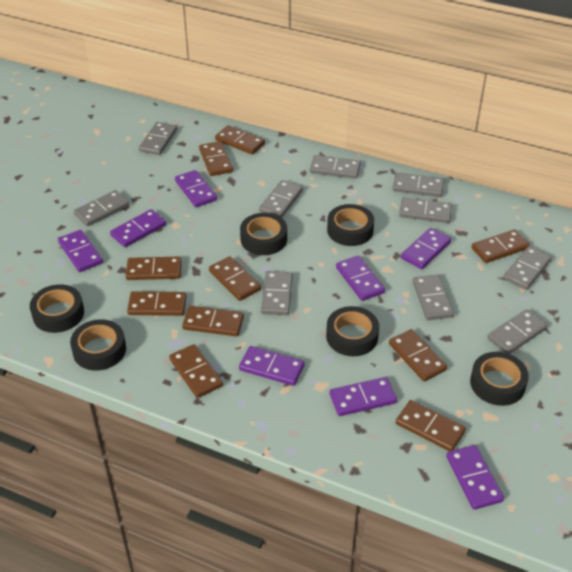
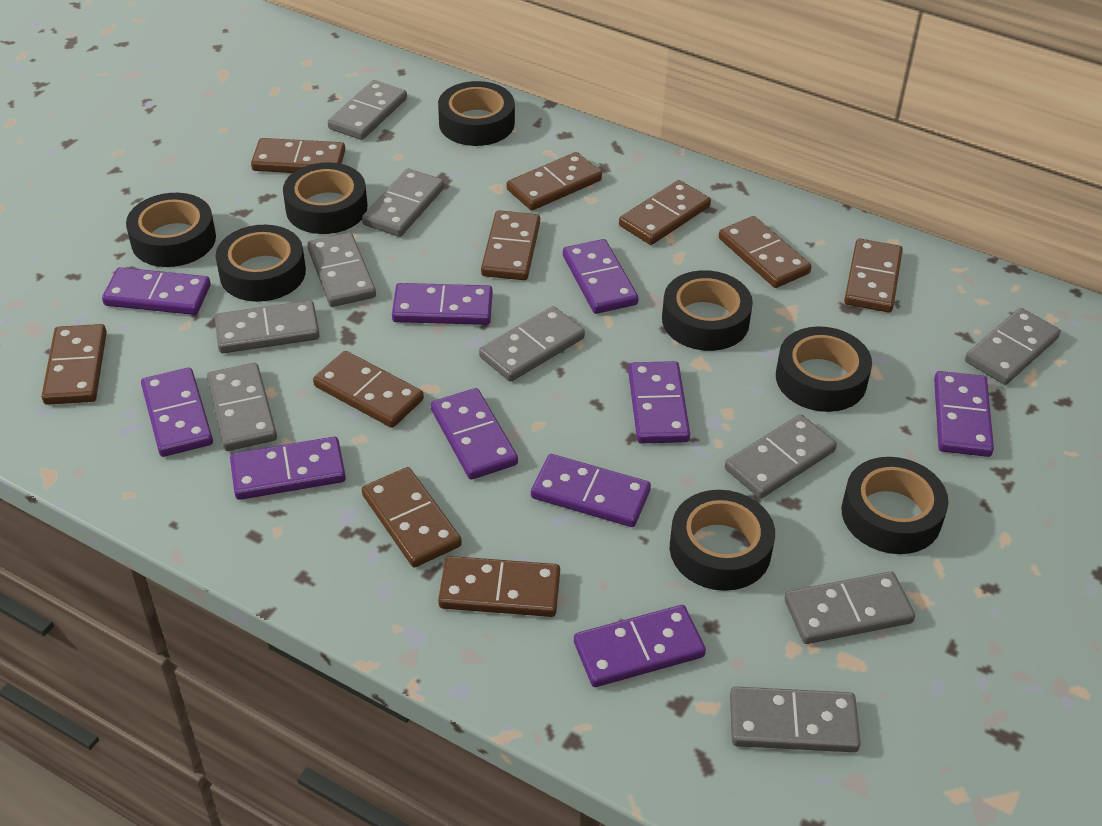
black tape: 6 -> 8
purple domino: 8 -> 10

